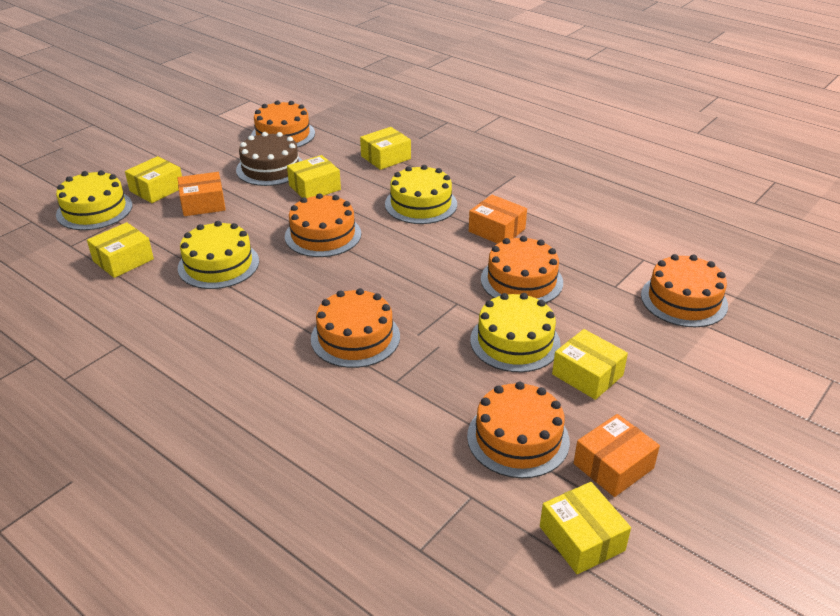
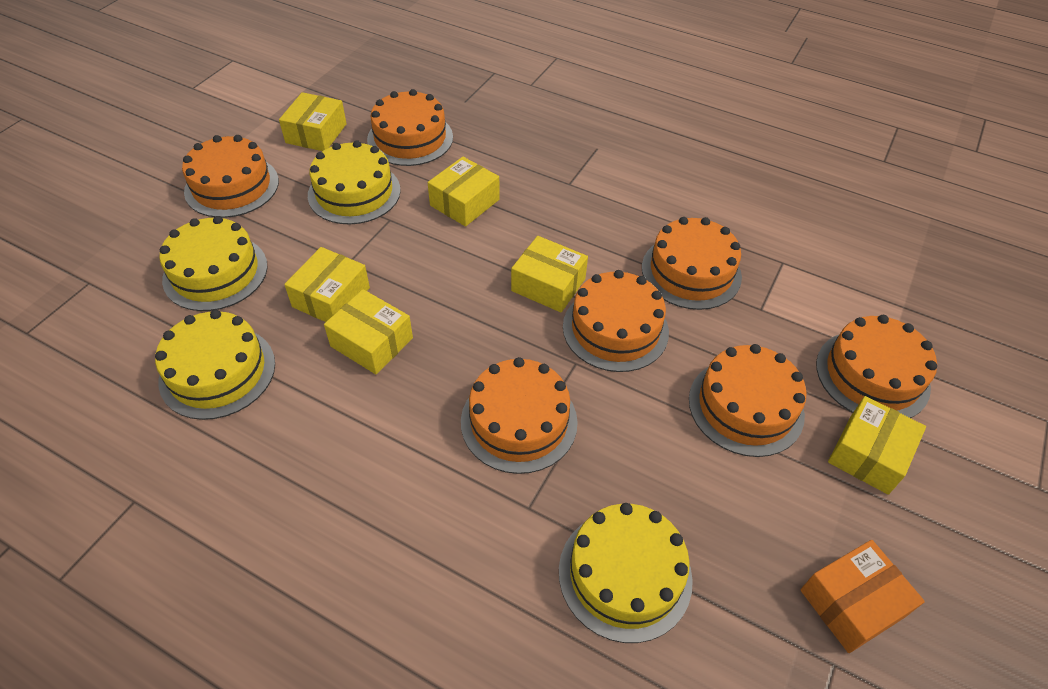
brown cake: 1 -> 0
orange box: 3 -> 1
orange cake: 6 -> 7

